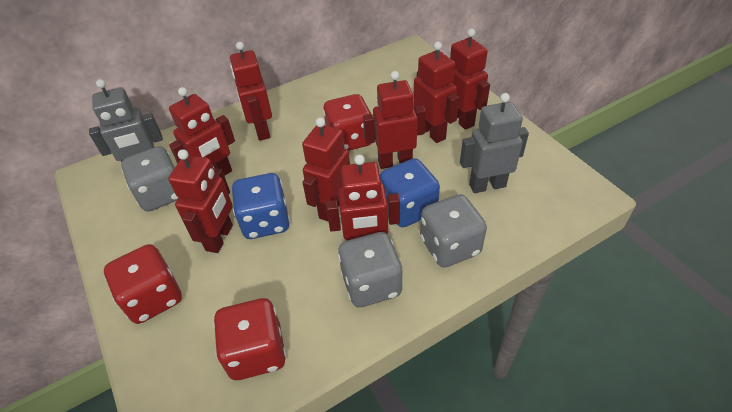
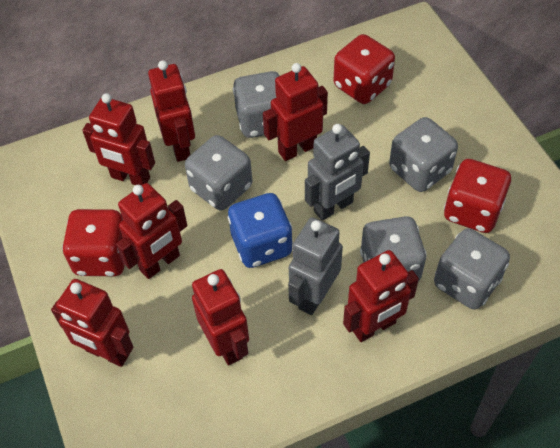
blue dice: 2 -> 1
grey dice: 3 -> 5
red robot: 8 -> 7

